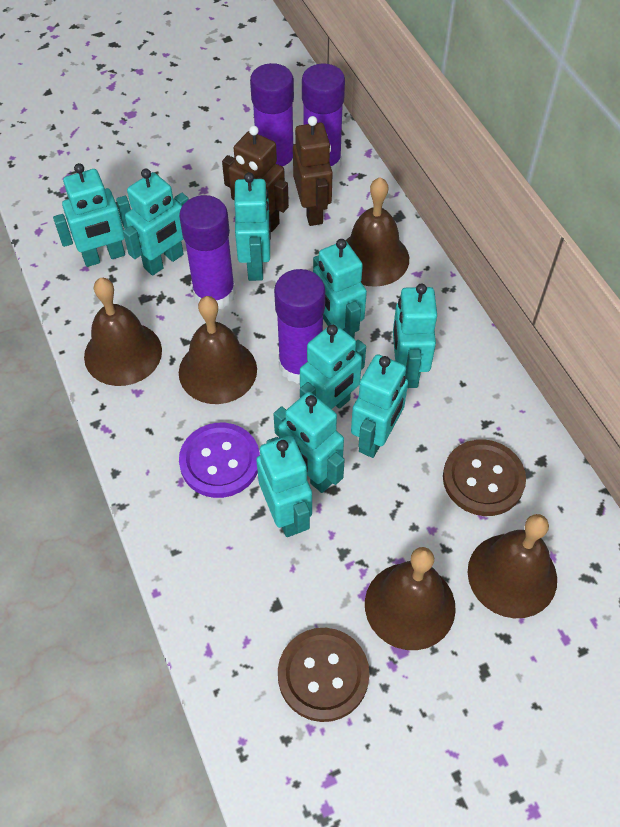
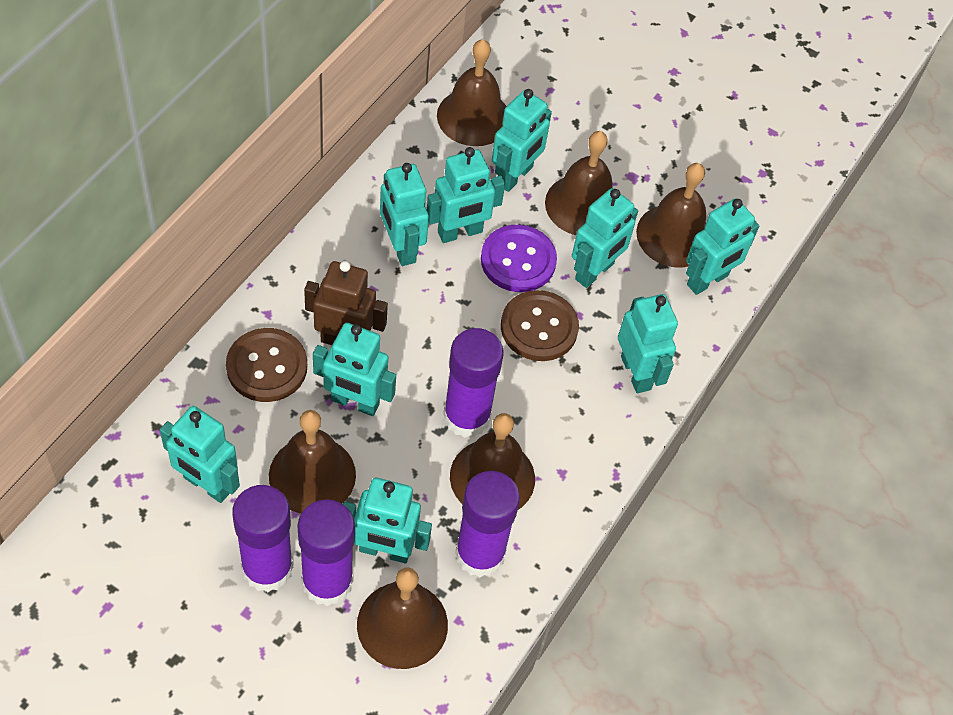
brown bell: 5 -> 6
brown robot: 2 -> 1

